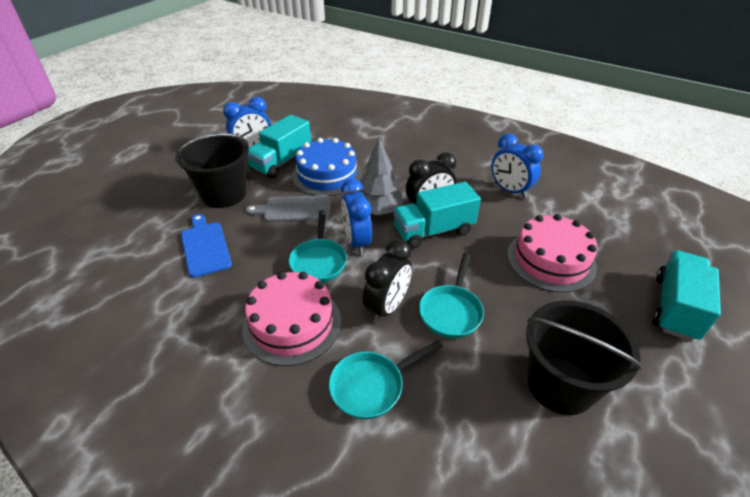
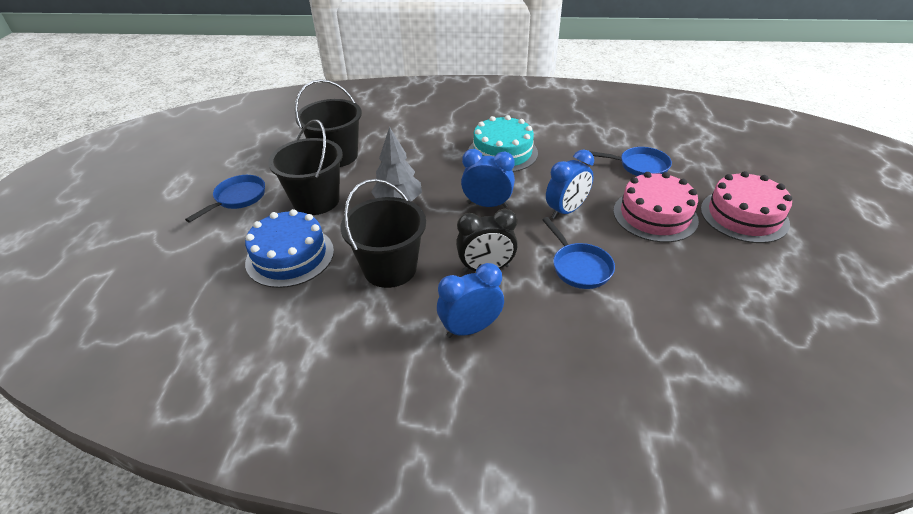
black bucket: 2 -> 3
black clock: 2 -> 1
blue cutting board: 1 -> 0
blue pan: 0 -> 3
grey cutting board: 1 -> 0
turquoise cake: 0 -> 1
turquoise pan: 3 -> 0
turquoise truck: 3 -> 0

